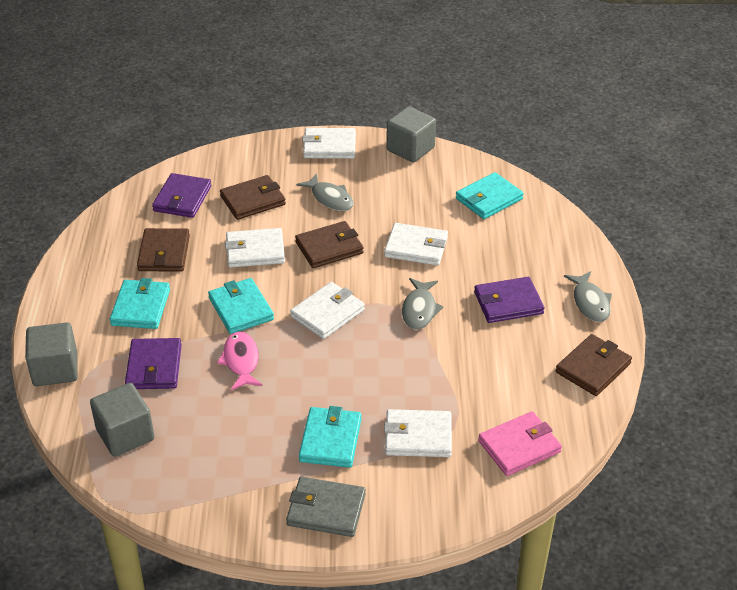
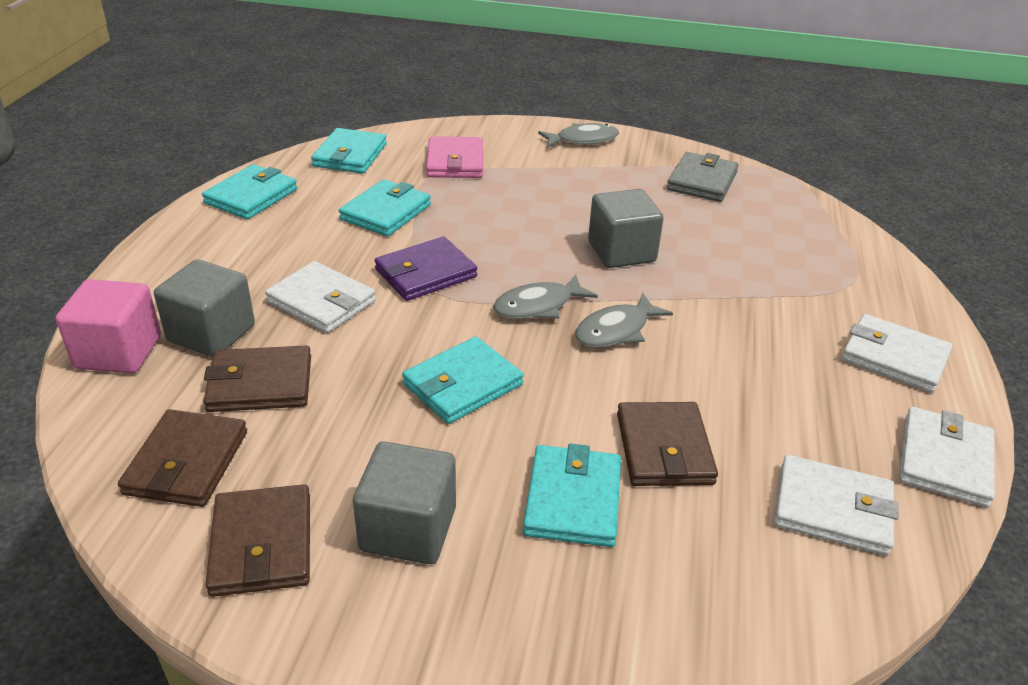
pink cube: 0 -> 1
pink fish: 1 -> 0
purple wallet: 3 -> 1
turquoise wallet: 4 -> 5
white wallet: 5 -> 4

